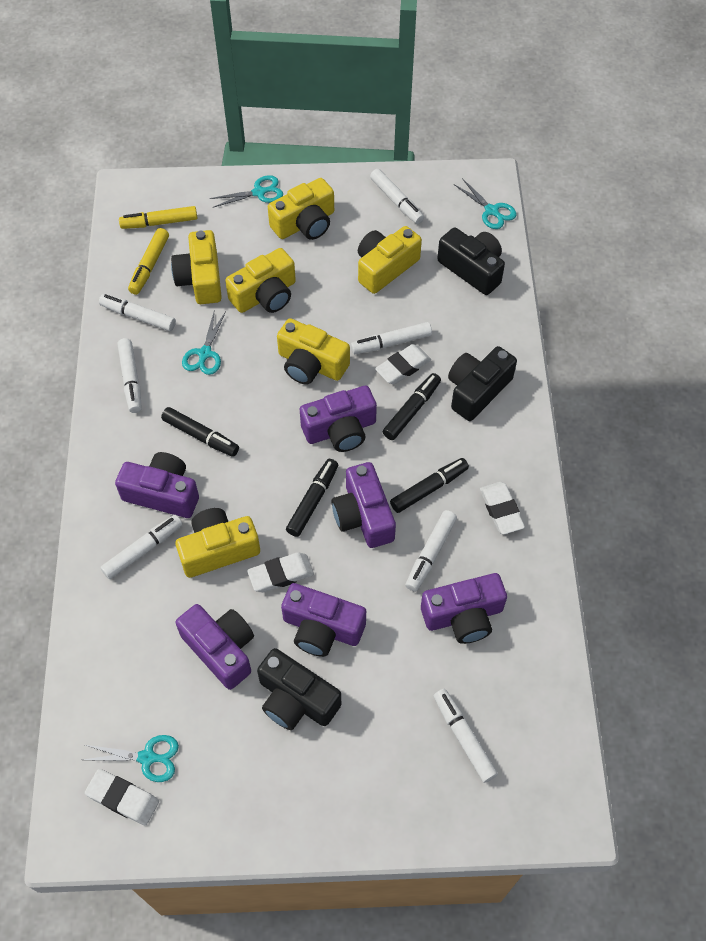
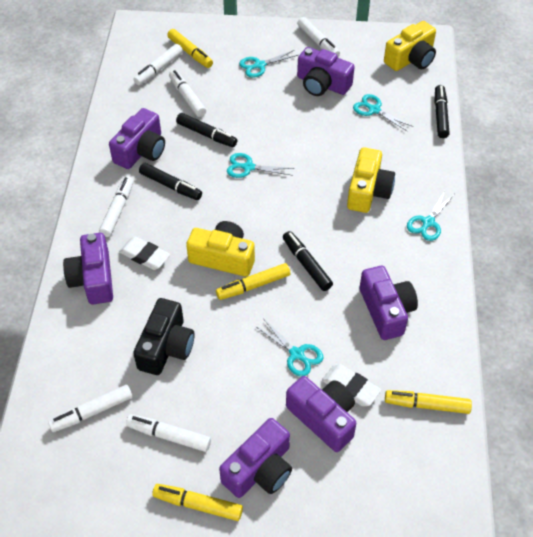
black camera: 3 -> 1
turquoise scissors: 4 -> 5
white eraser: 4 -> 2
white marker: 7 -> 6
yellow camera: 6 -> 3
yellow marker: 2 -> 4

